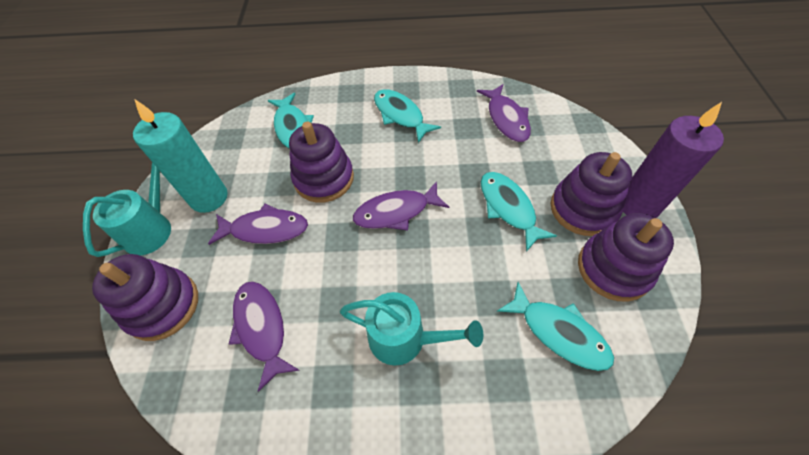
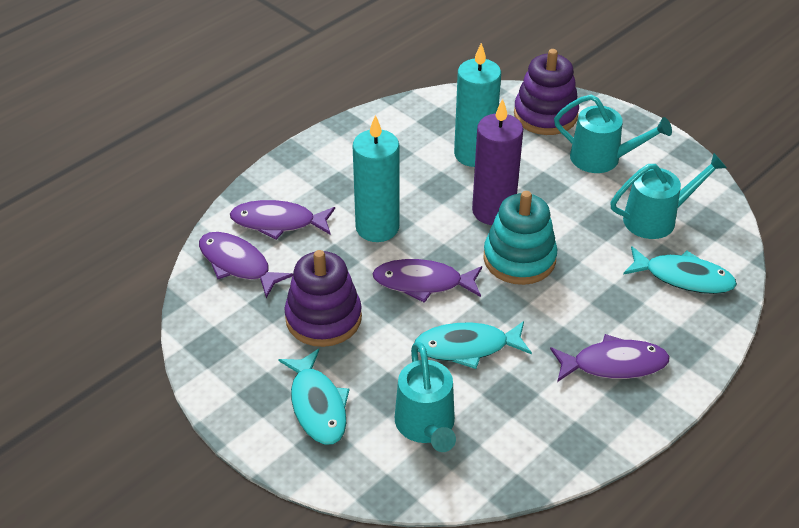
purple stacking toy: 4 -> 2
turquoise candle: 1 -> 2
turquoise fish: 4 -> 3
turquoise stacking toy: 0 -> 1
turquoise watering can: 2 -> 3

